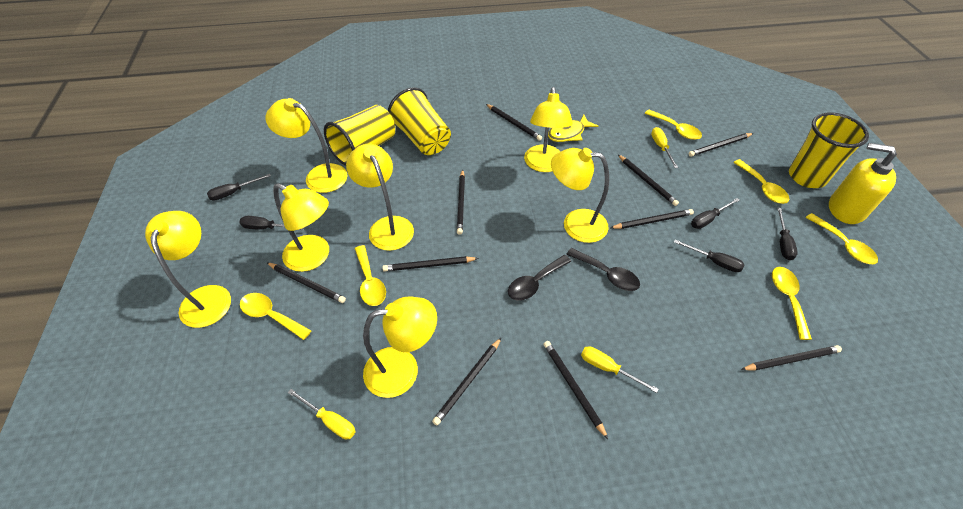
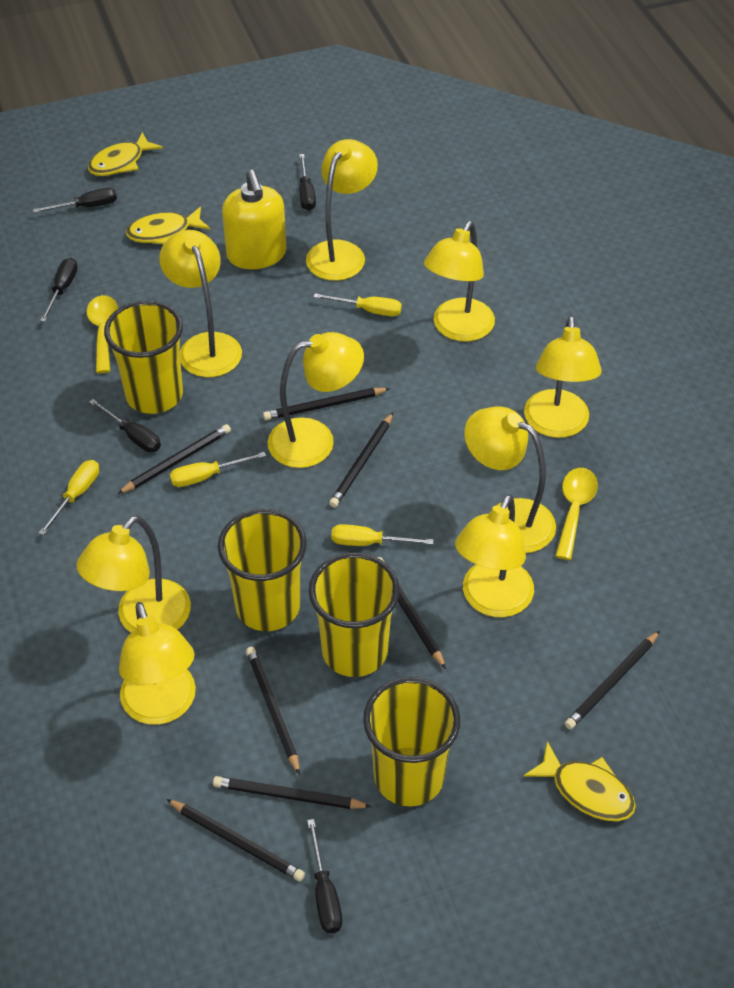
black pencil: 10 -> 8
black spoon: 2 -> 0
yellow cup: 3 -> 4
yellow fish: 1 -> 3
yellow lamp: 7 -> 9
yellow screwdriver: 3 -> 4
yellow spoon: 6 -> 2

